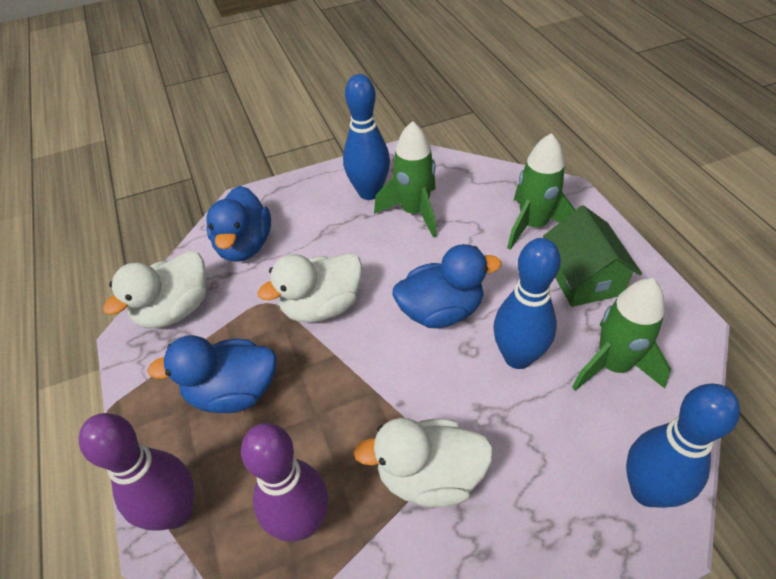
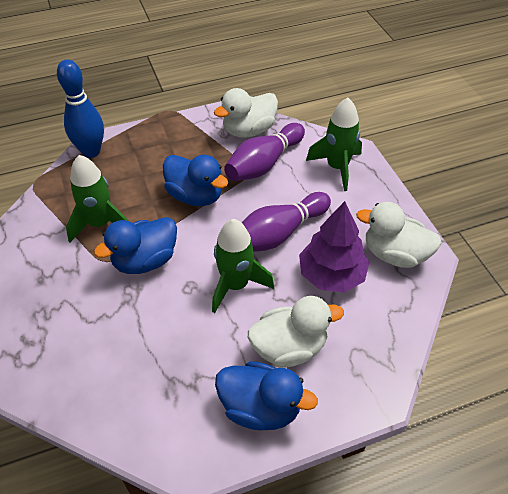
blue bowling pin: 3 -> 1
green house: 1 -> 0
purple tree: 0 -> 1

